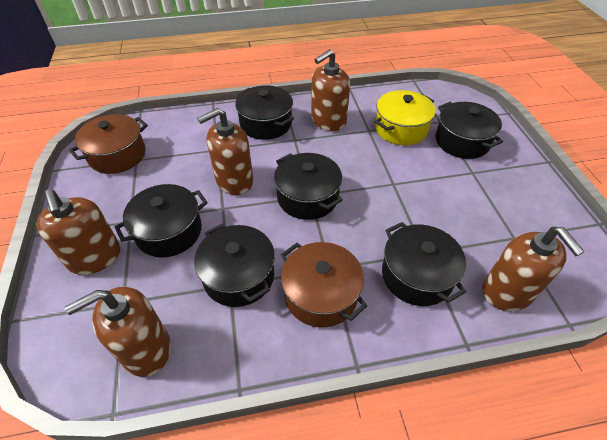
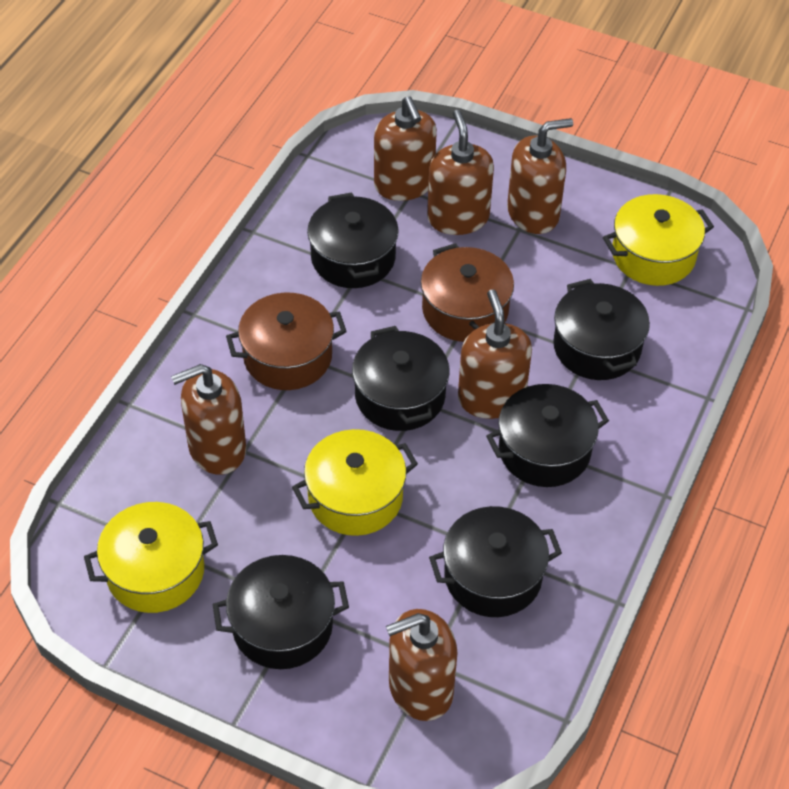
brown soap dispenser: 5 -> 6
yellow pot: 1 -> 3

